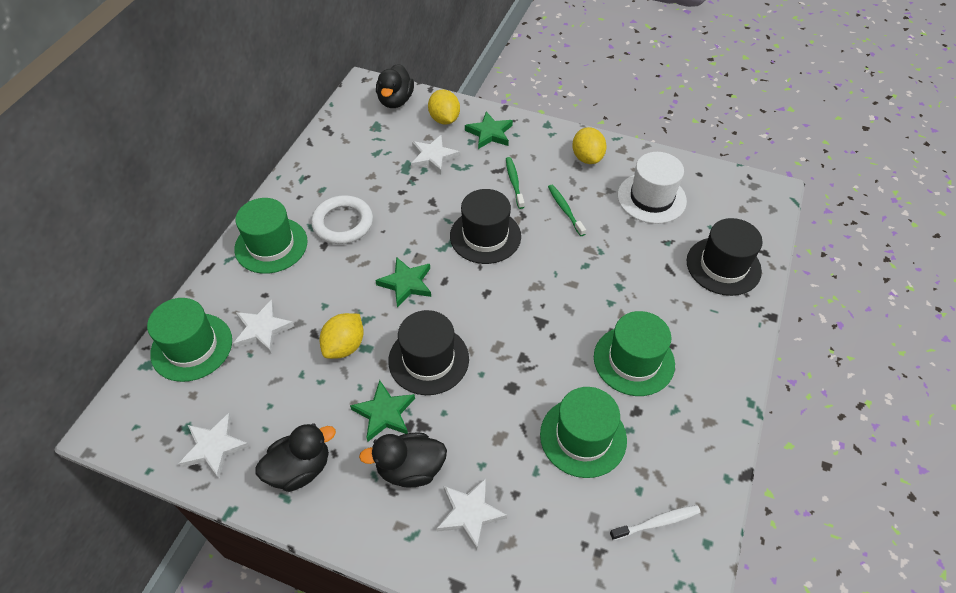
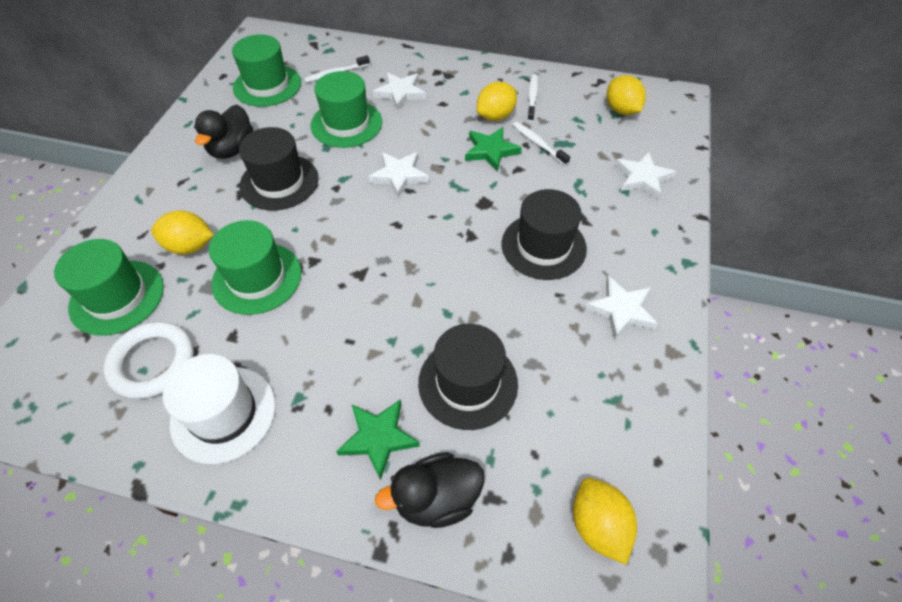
black duck: 3 -> 2
green star: 3 -> 2
green toothbrush: 2 -> 0
white toothbrush: 1 -> 3
yellow lemon: 3 -> 4

